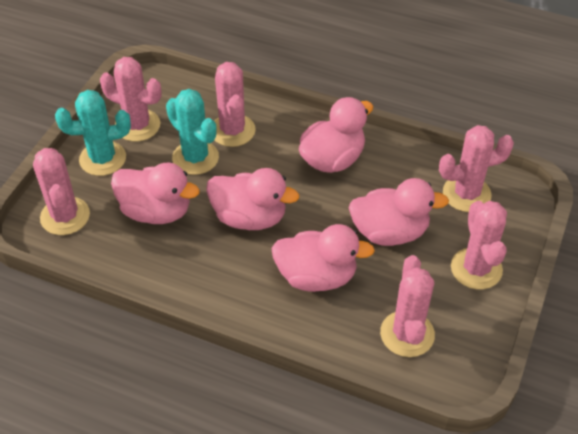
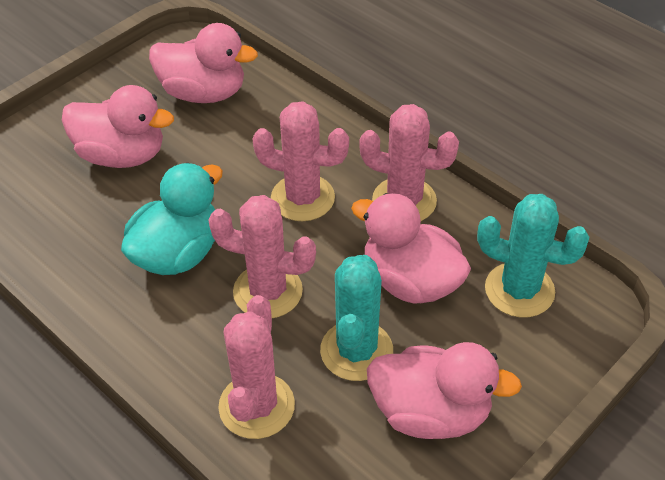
pink cactus: 6 -> 4
pink duck: 5 -> 4
turquoise duck: 0 -> 1

